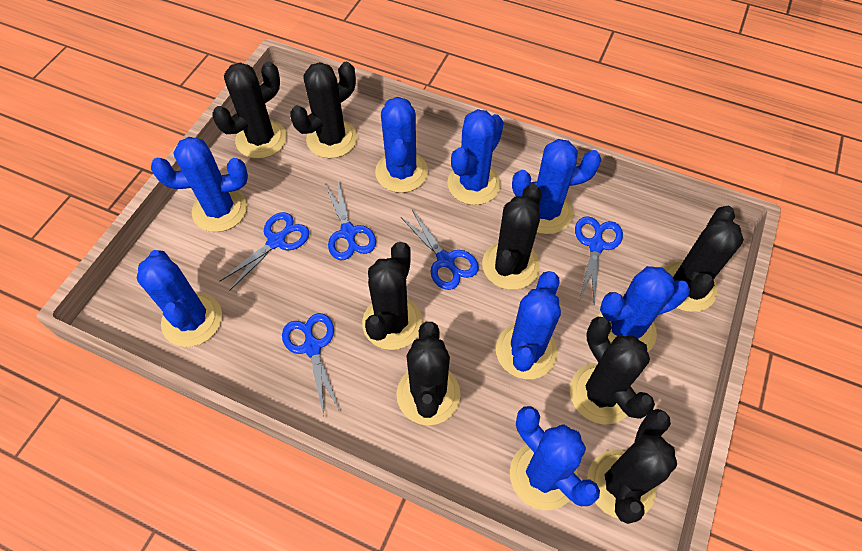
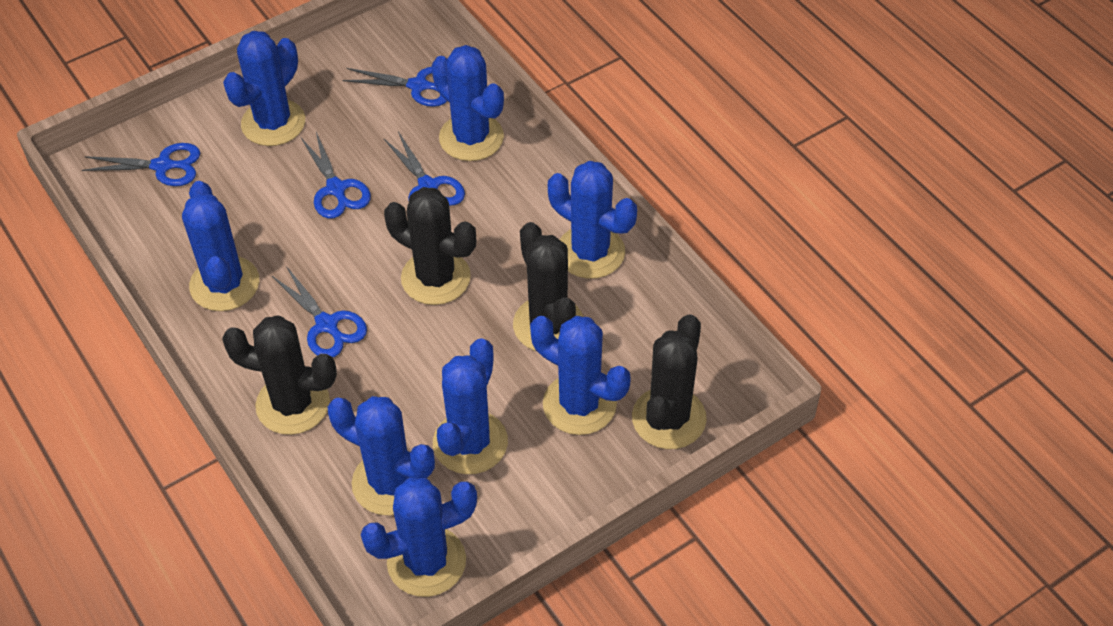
black cactus: 8 -> 4

